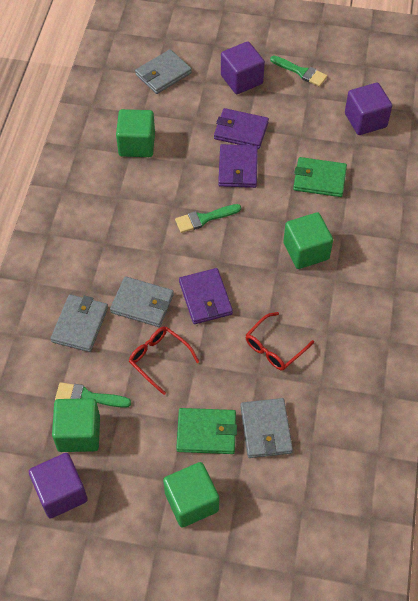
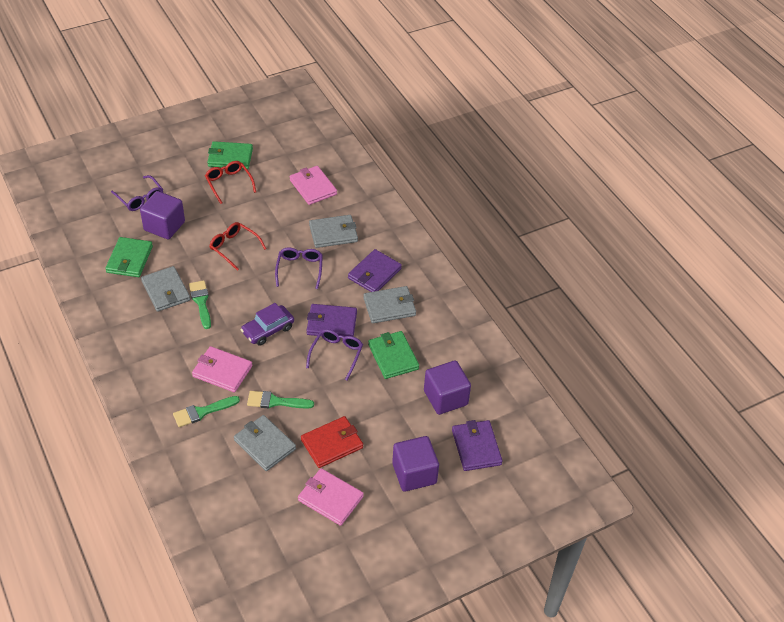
green cube: 4 -> 0
green wallet: 2 -> 3
pink wallet: 0 -> 3
purple car: 0 -> 1
purple glasses: 0 -> 3
red wallet: 0 -> 1

